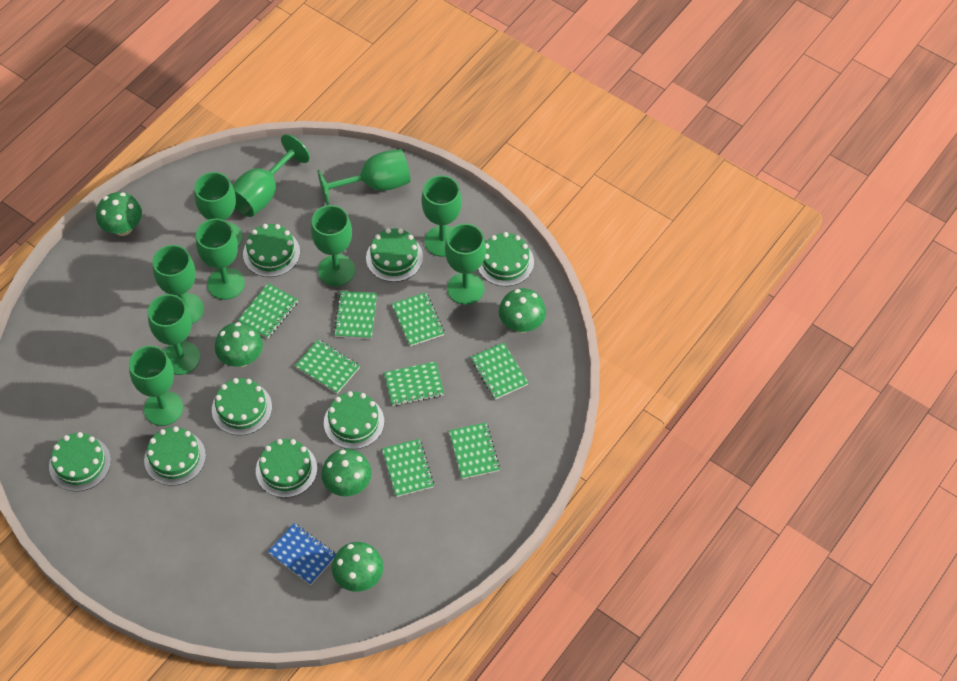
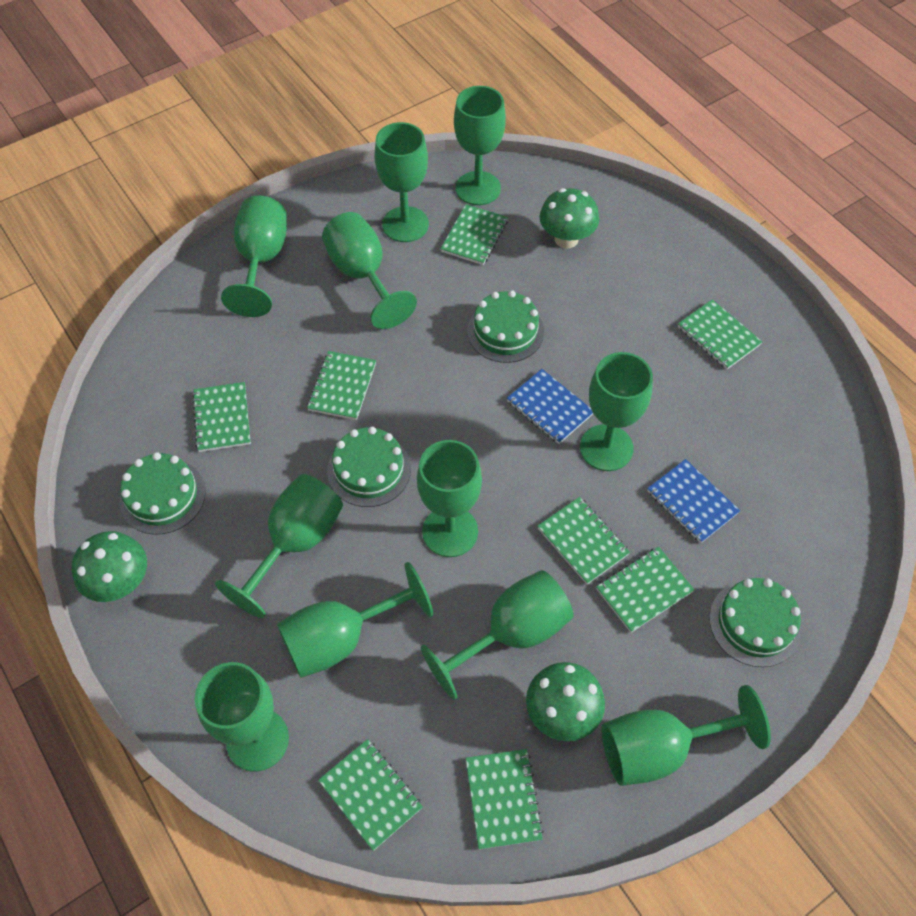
blue notebook: 1 -> 2
green cake: 8 -> 4
green goblet: 10 -> 11
green mushroom: 5 -> 3

